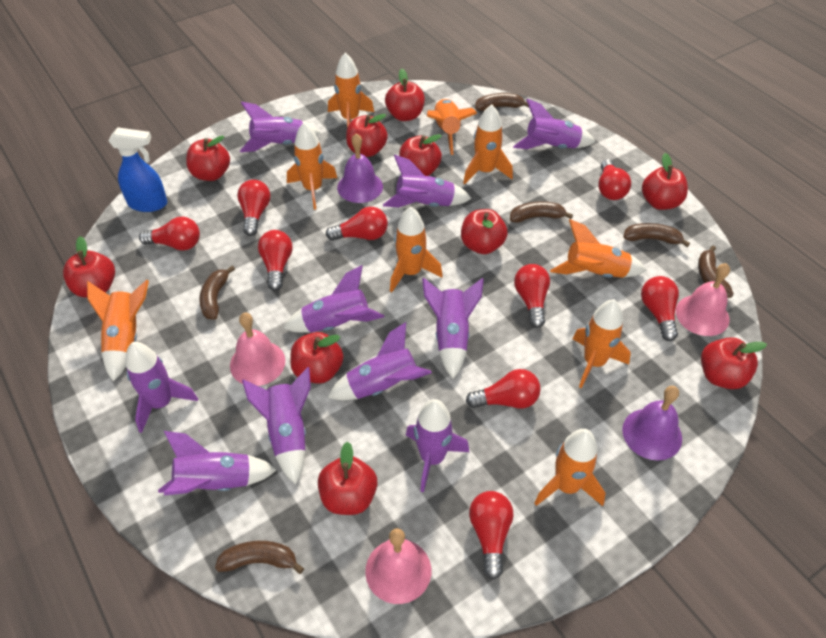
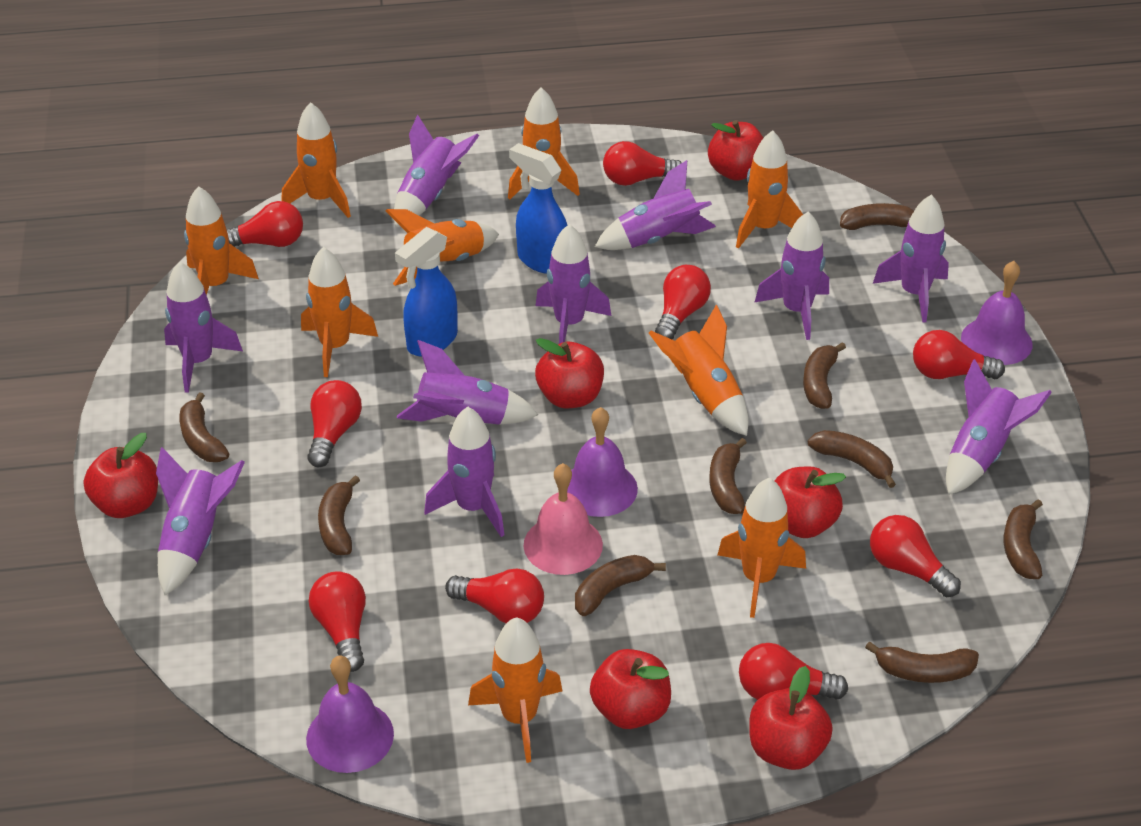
blue spray bottle: 1 -> 2
brown banana: 6 -> 9
pink bell: 3 -> 1
purple bell: 2 -> 3
red apple: 10 -> 6

